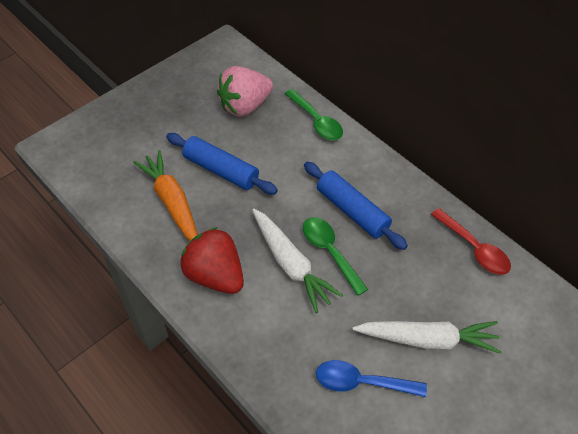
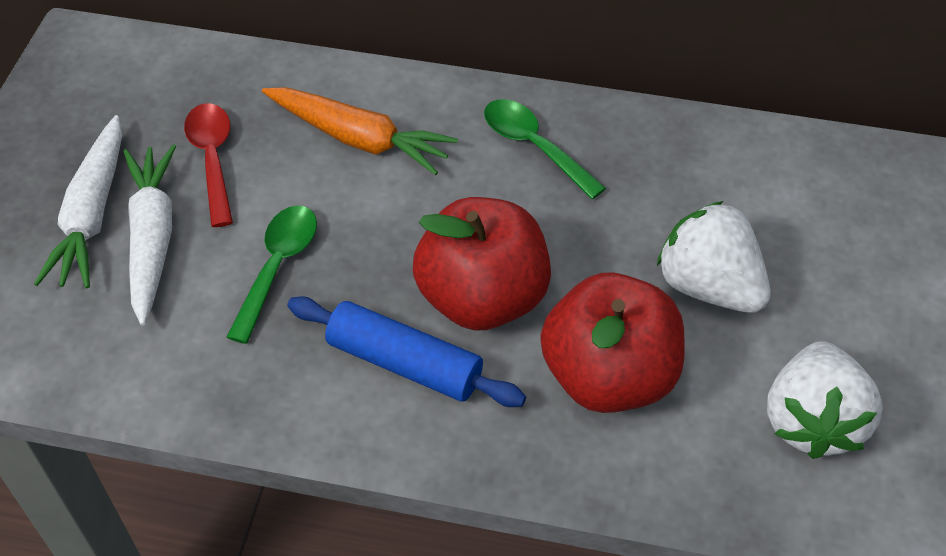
blue rolling pin: 2 -> 1
blue spoon: 1 -> 0
pink strawberry: 1 -> 0
red apple: 0 -> 2
red strawberry: 1 -> 0
white strawberry: 0 -> 2

